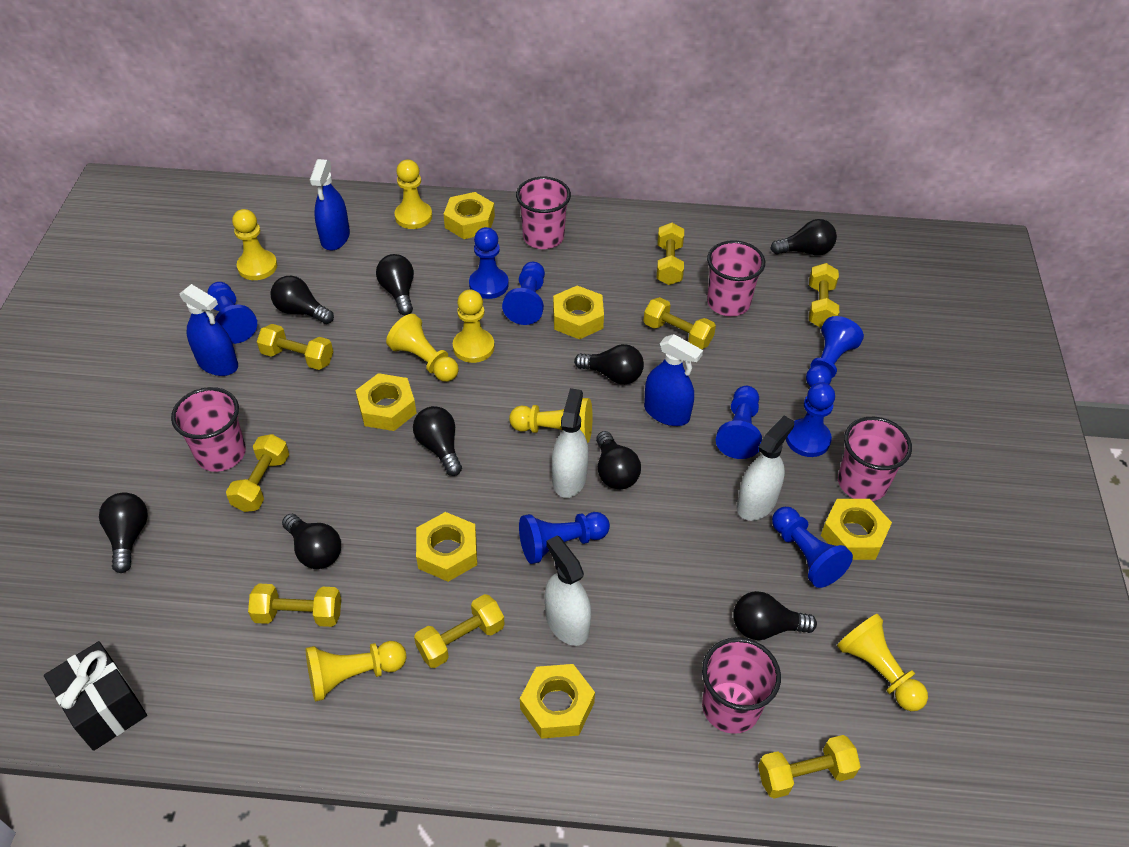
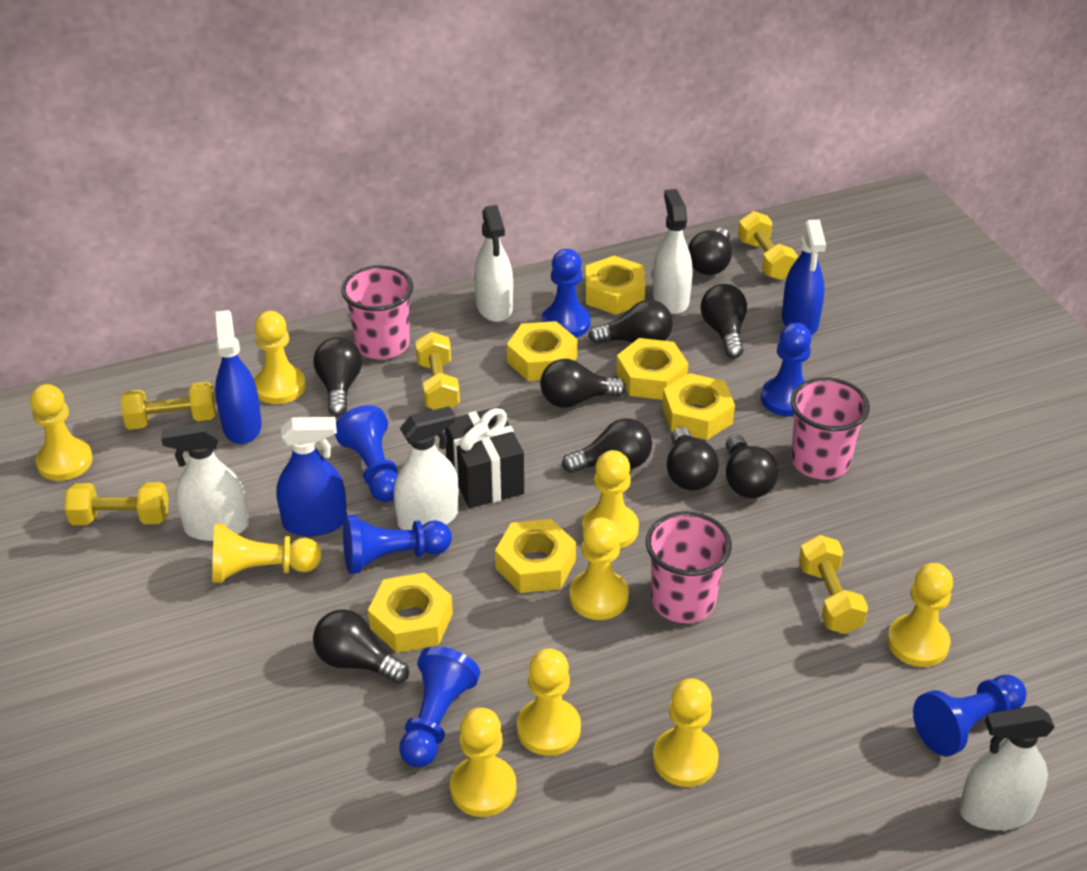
blue pawn: 8 -> 6
pink cup: 5 -> 3
white spray bottle: 3 -> 5
yellow dumbbell: 8 -> 5
yellow pawn: 7 -> 9

